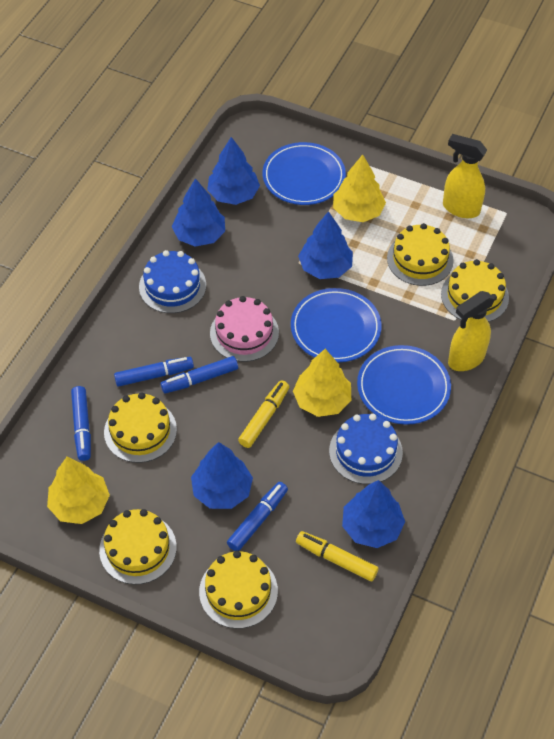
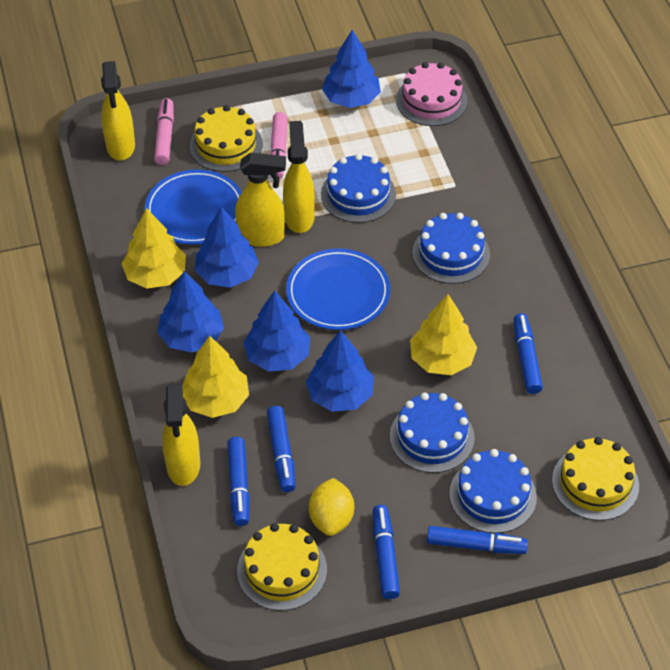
blue cake: 2 -> 4
blue marker: 4 -> 5
blue plate: 3 -> 2
pink marker: 0 -> 2
yellow cake: 5 -> 3
yellow lemon: 0 -> 1
yellow marker: 2 -> 0
yellow spray bottle: 2 -> 4

